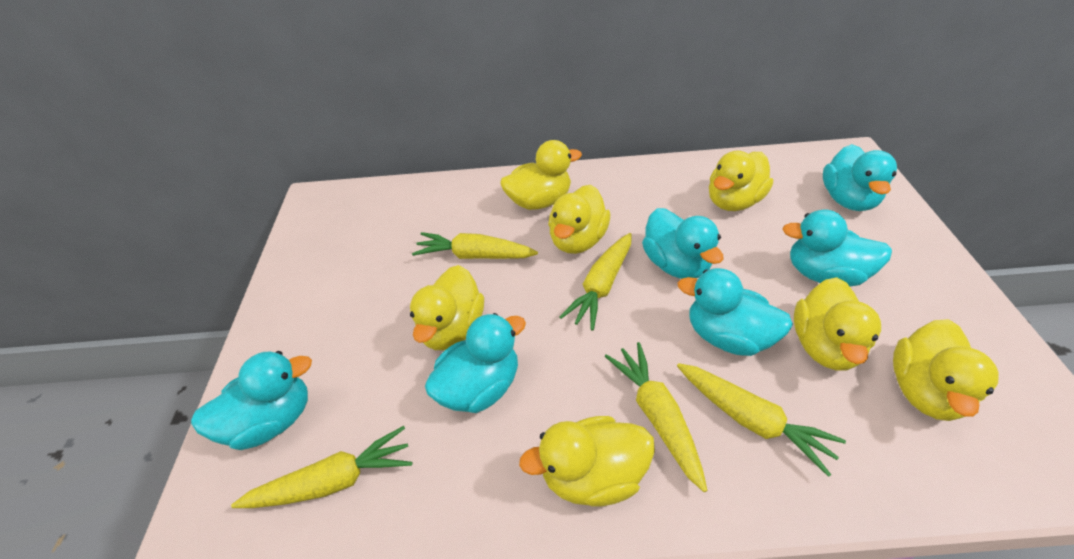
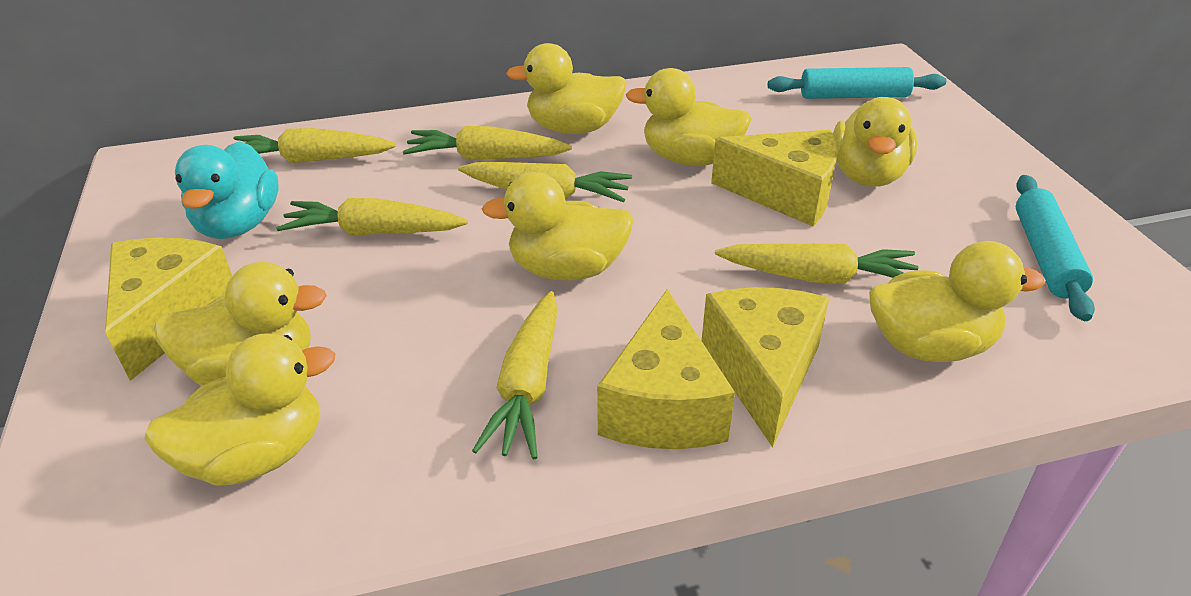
turquoise duck: 6 -> 1
turquoise rolling pin: 0 -> 2
yellow carrot: 5 -> 6
yellow cheese: 0 -> 4

